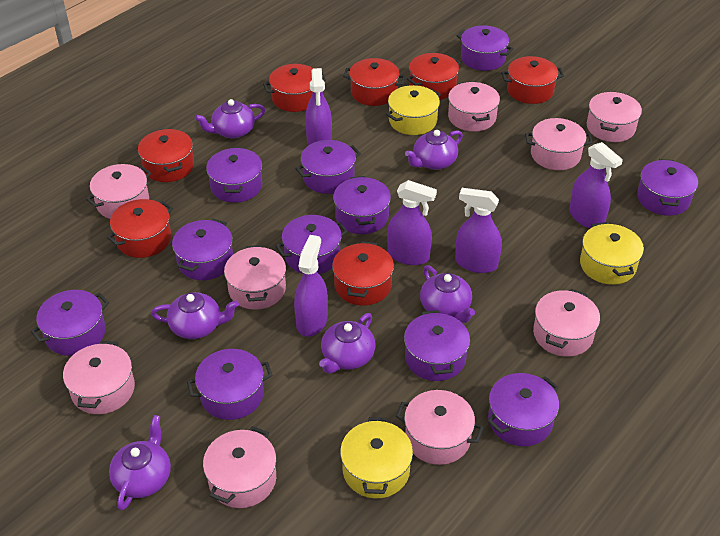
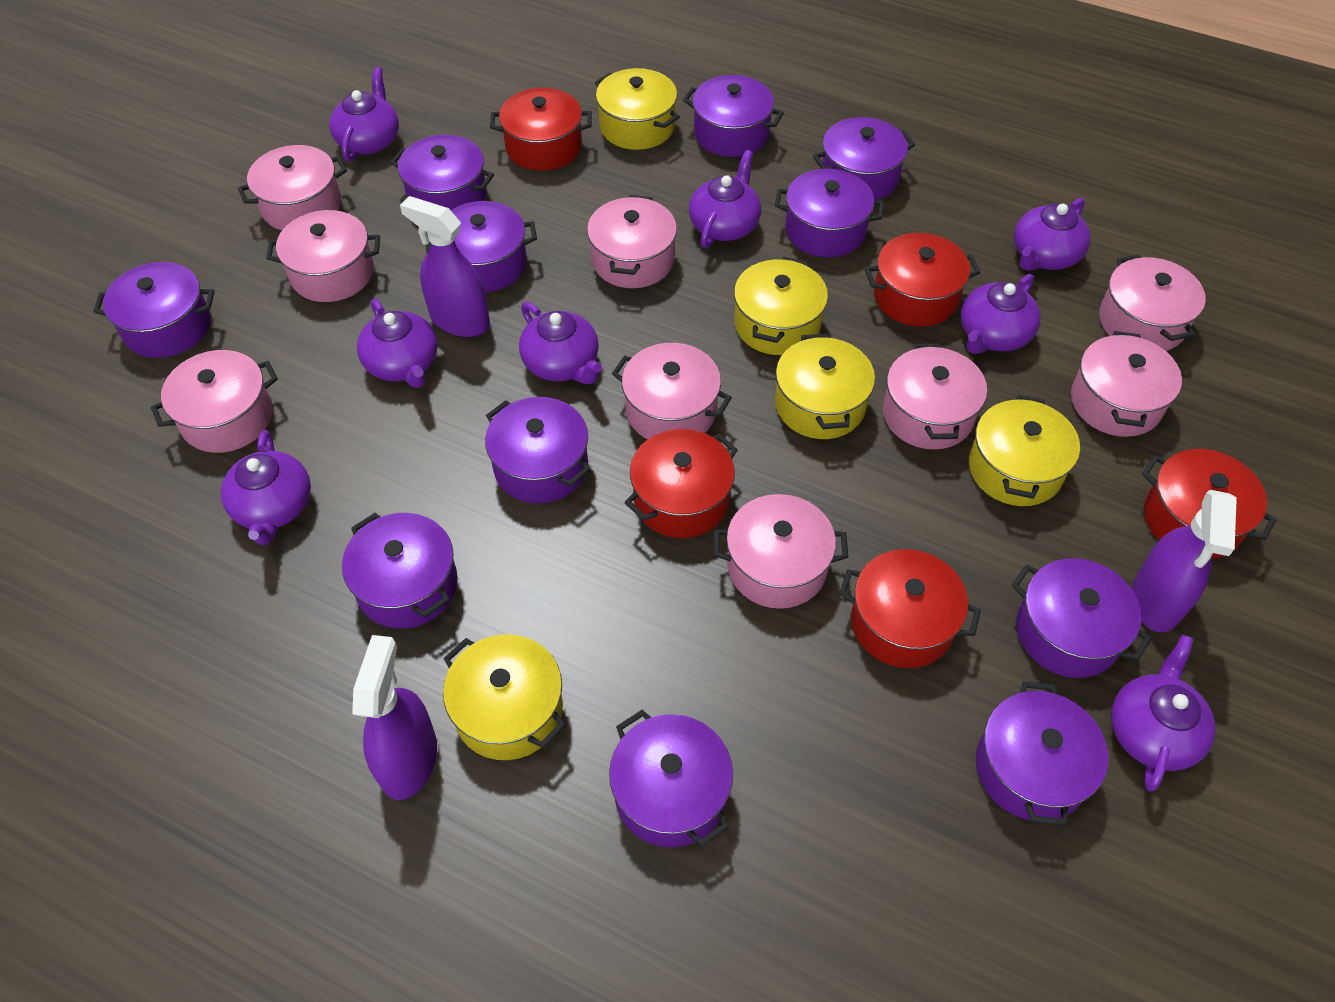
purple spray bottle: 5 -> 3
purple teapot: 6 -> 8
red pot: 7 -> 5
yellow pot: 3 -> 5

